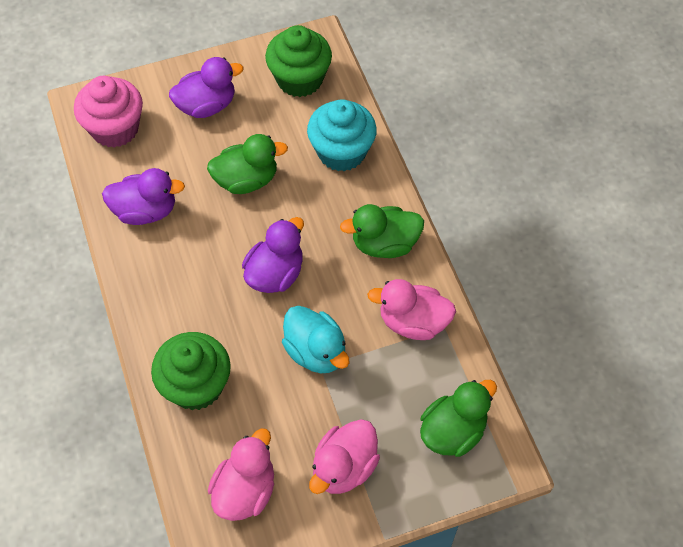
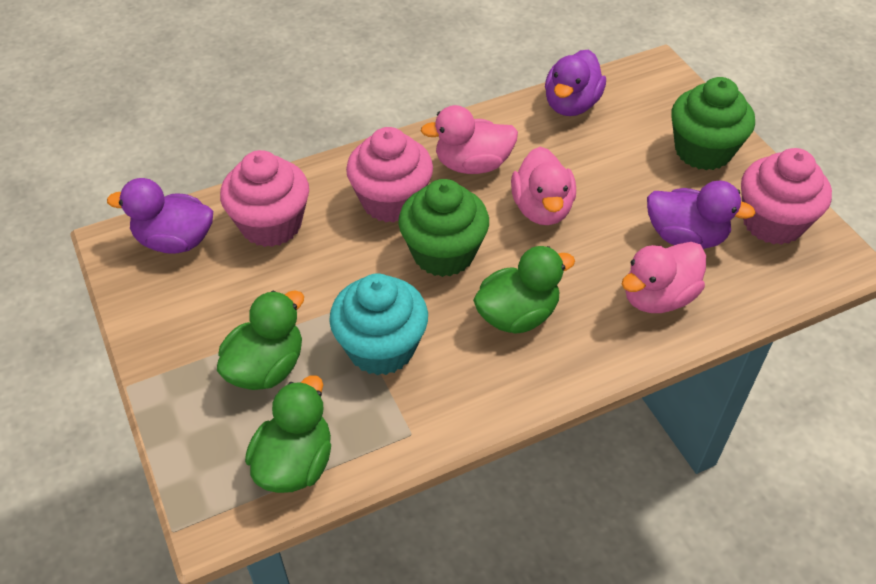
pink cupcake: 1 -> 3
turquoise duck: 1 -> 0

